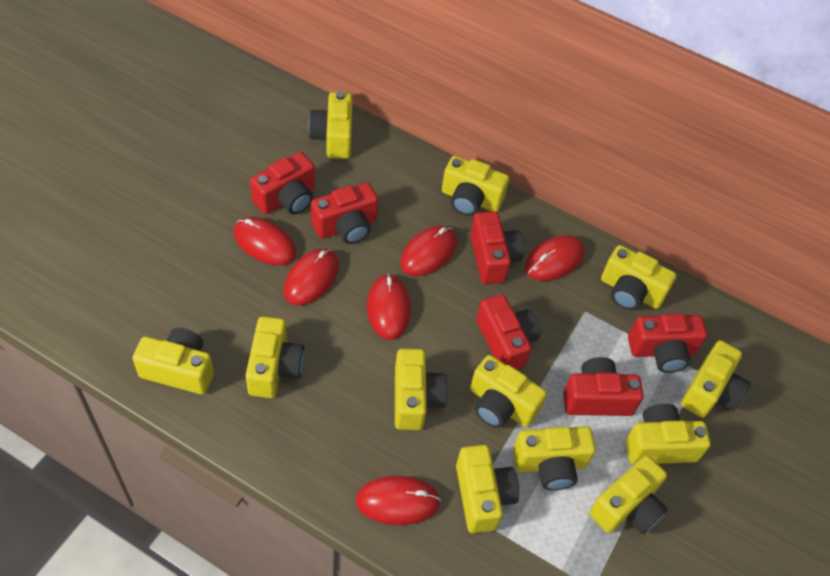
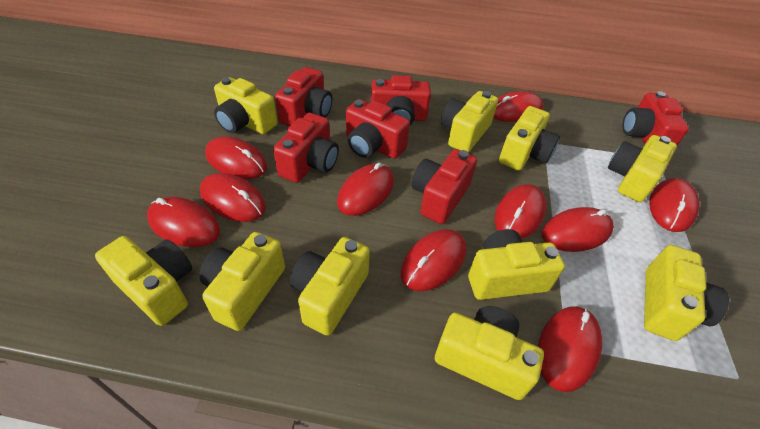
red mouse: 6 -> 10
yellow camera: 12 -> 10

